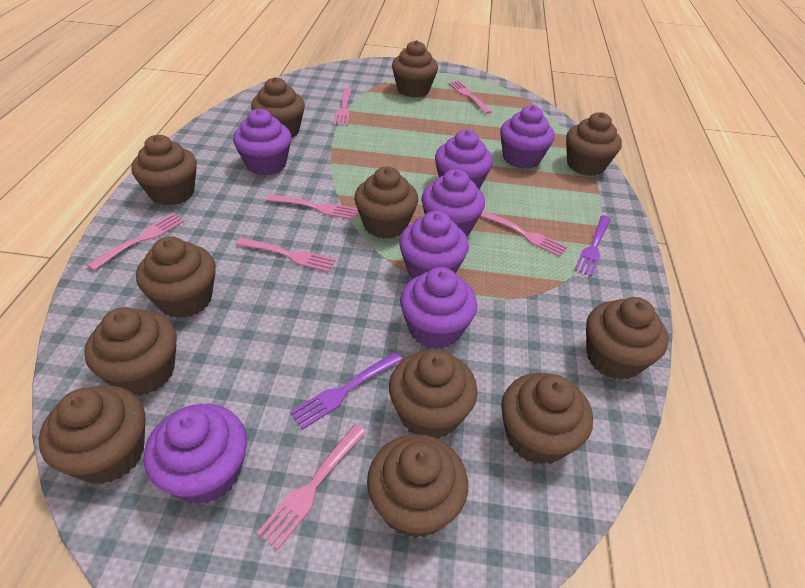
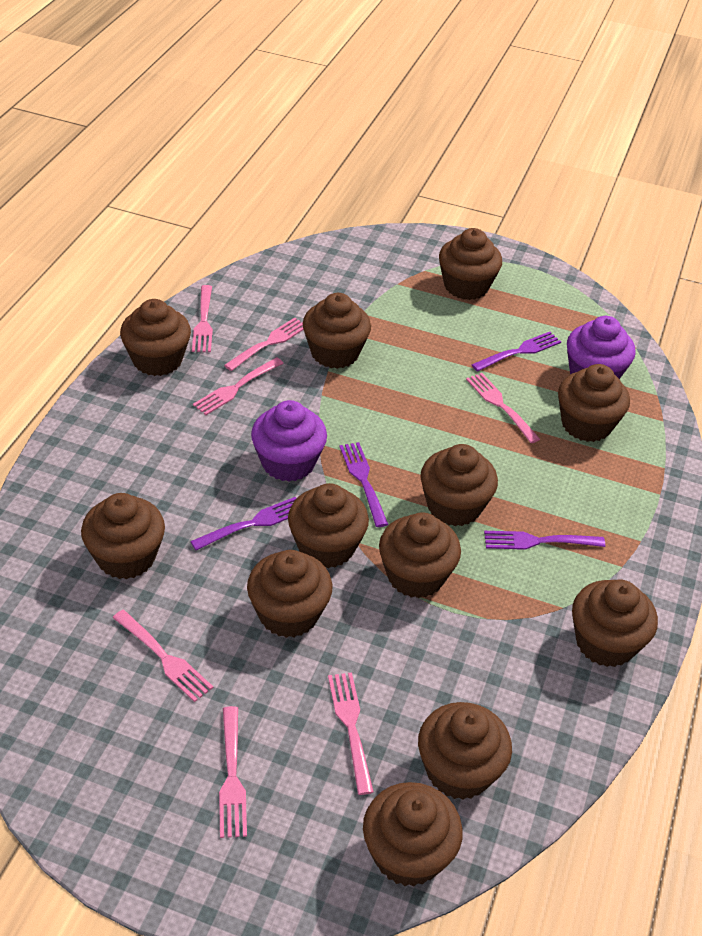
purple cupcake: 7 -> 2
purple fork: 2 -> 4

